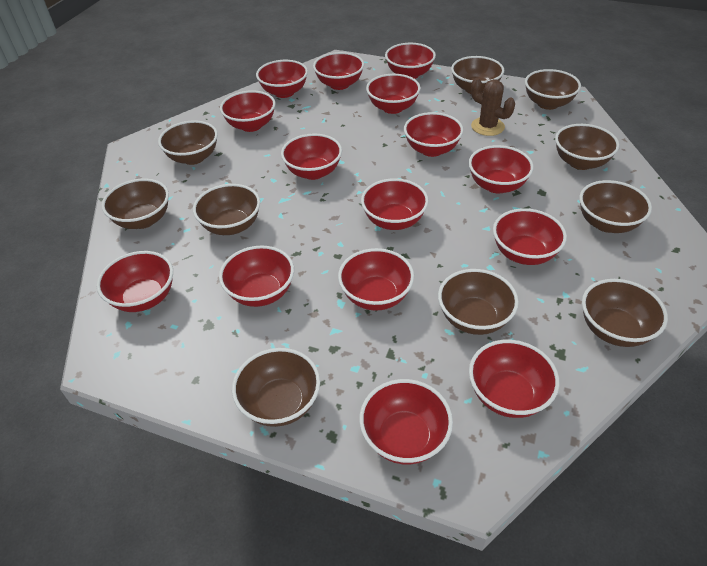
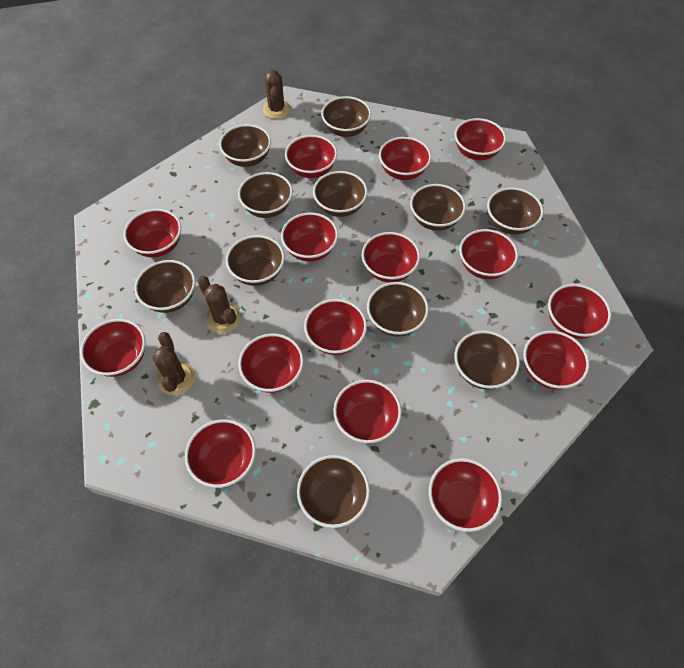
brown bowl: 10 -> 11
brown cactus: 1 -> 3

